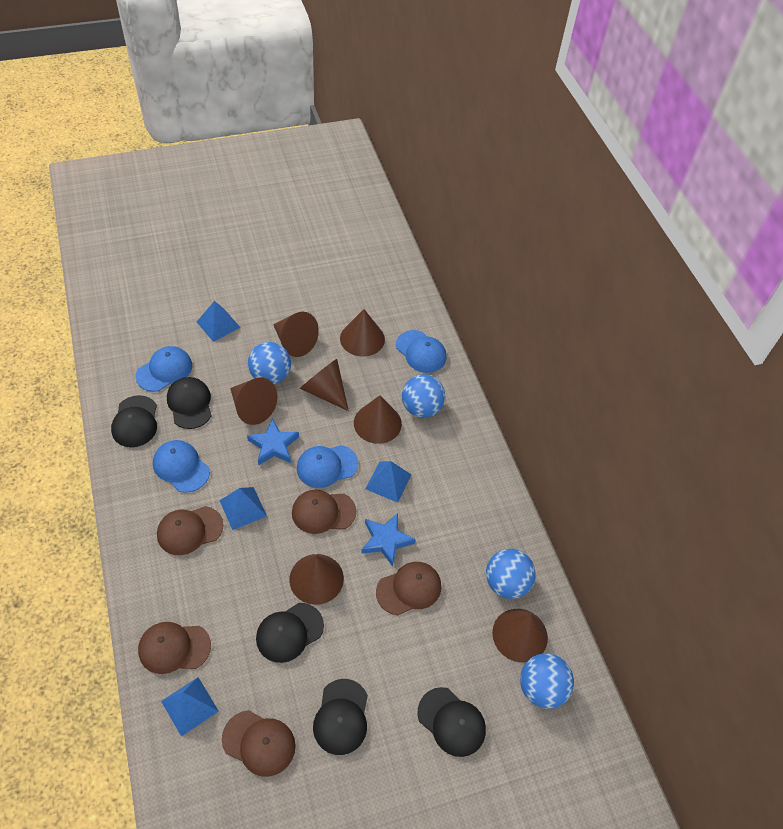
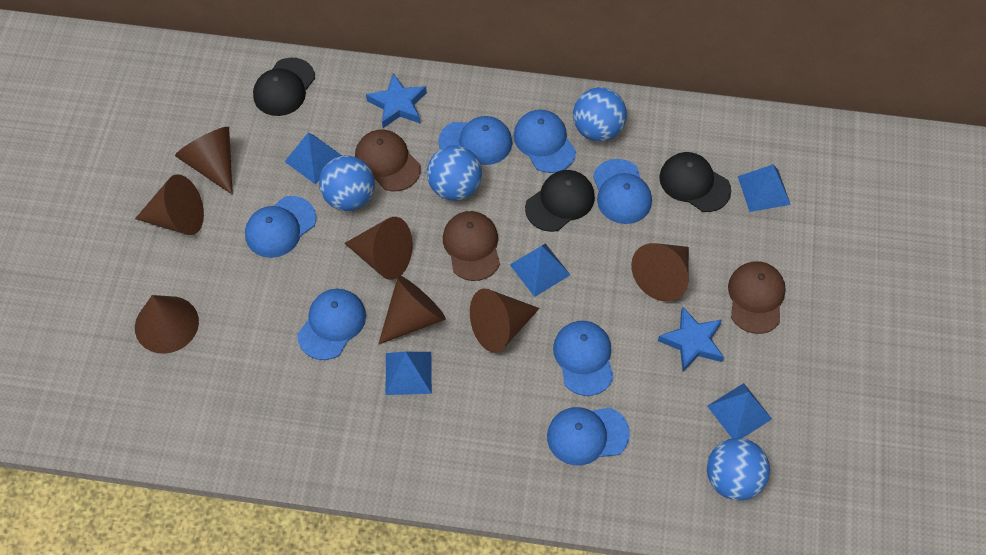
black cap: 5 -> 3
blue cap: 4 -> 7
blue pyramid: 4 -> 5
brown cap: 5 -> 3

